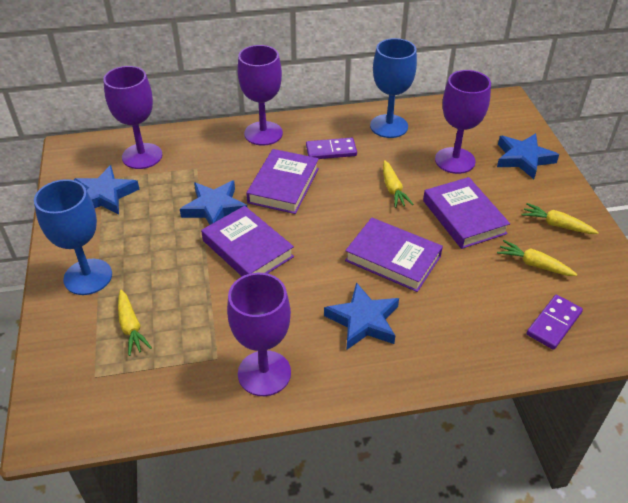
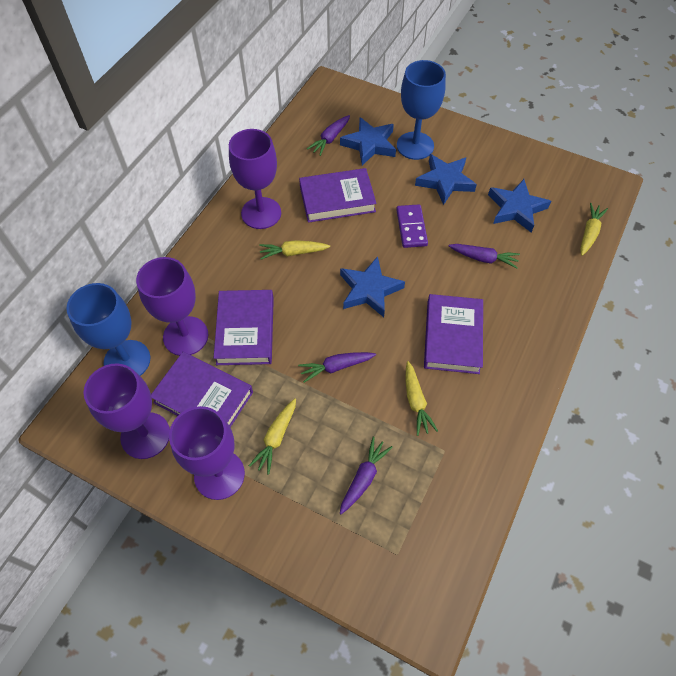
purple carrot: 0 -> 4
purple domino: 2 -> 1

